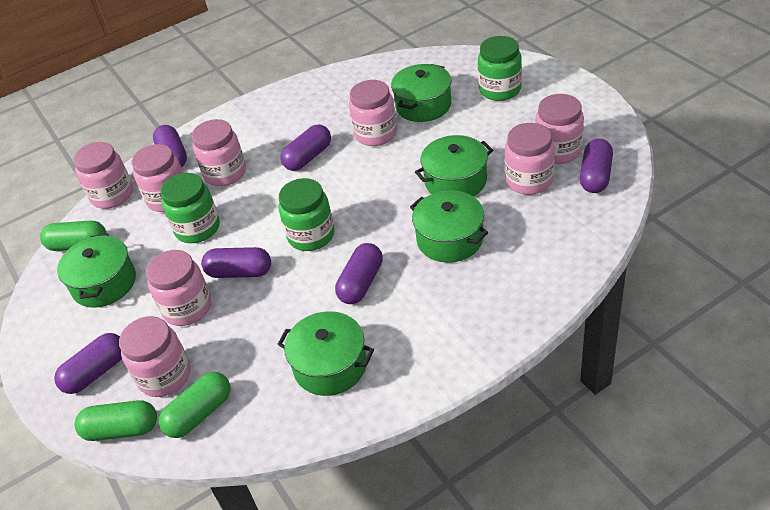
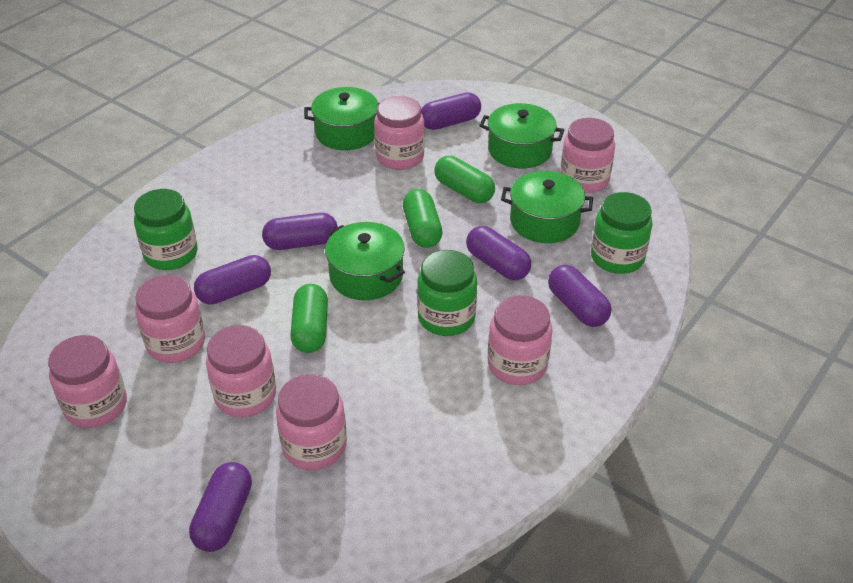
green pot: 5 -> 4
pink jar: 8 -> 7

